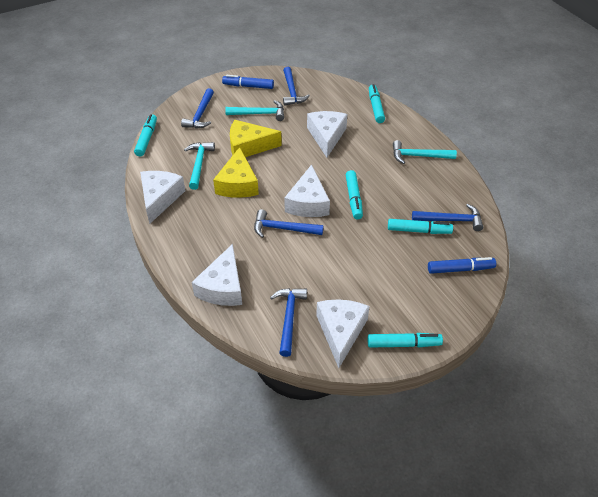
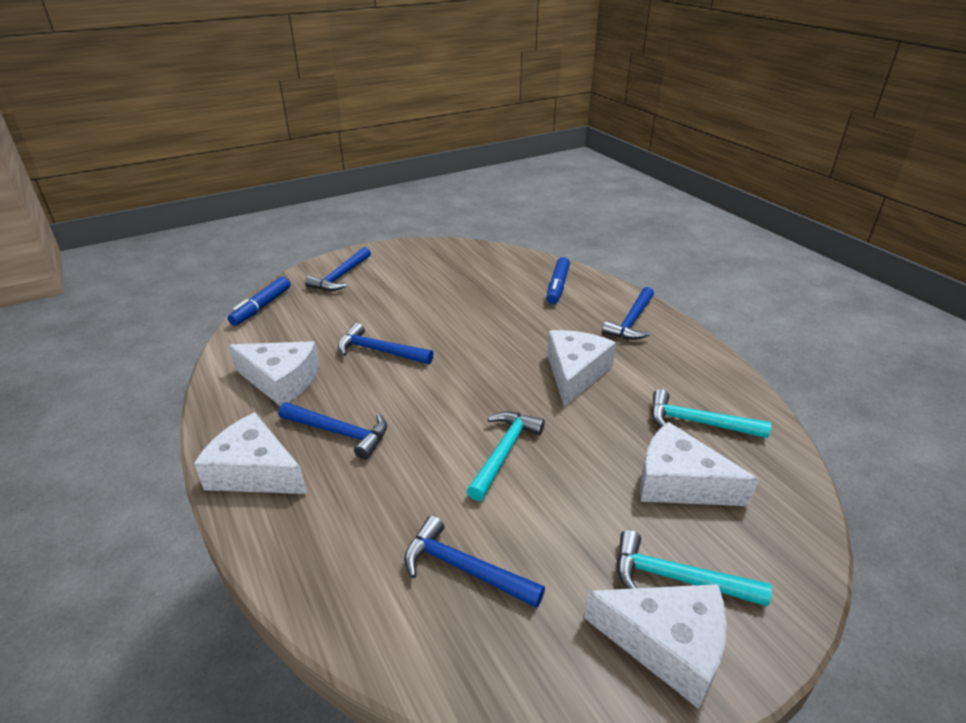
turquoise marker: 5 -> 0
yellow cheese: 2 -> 0

